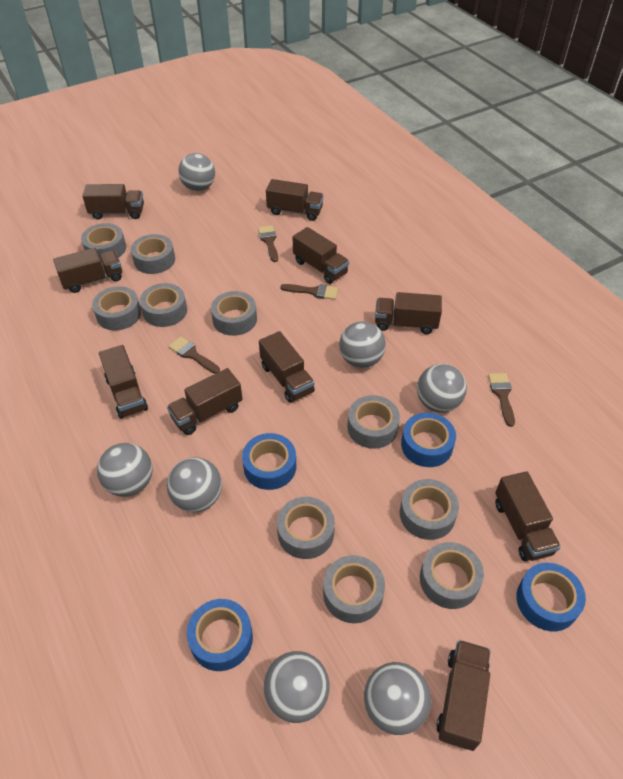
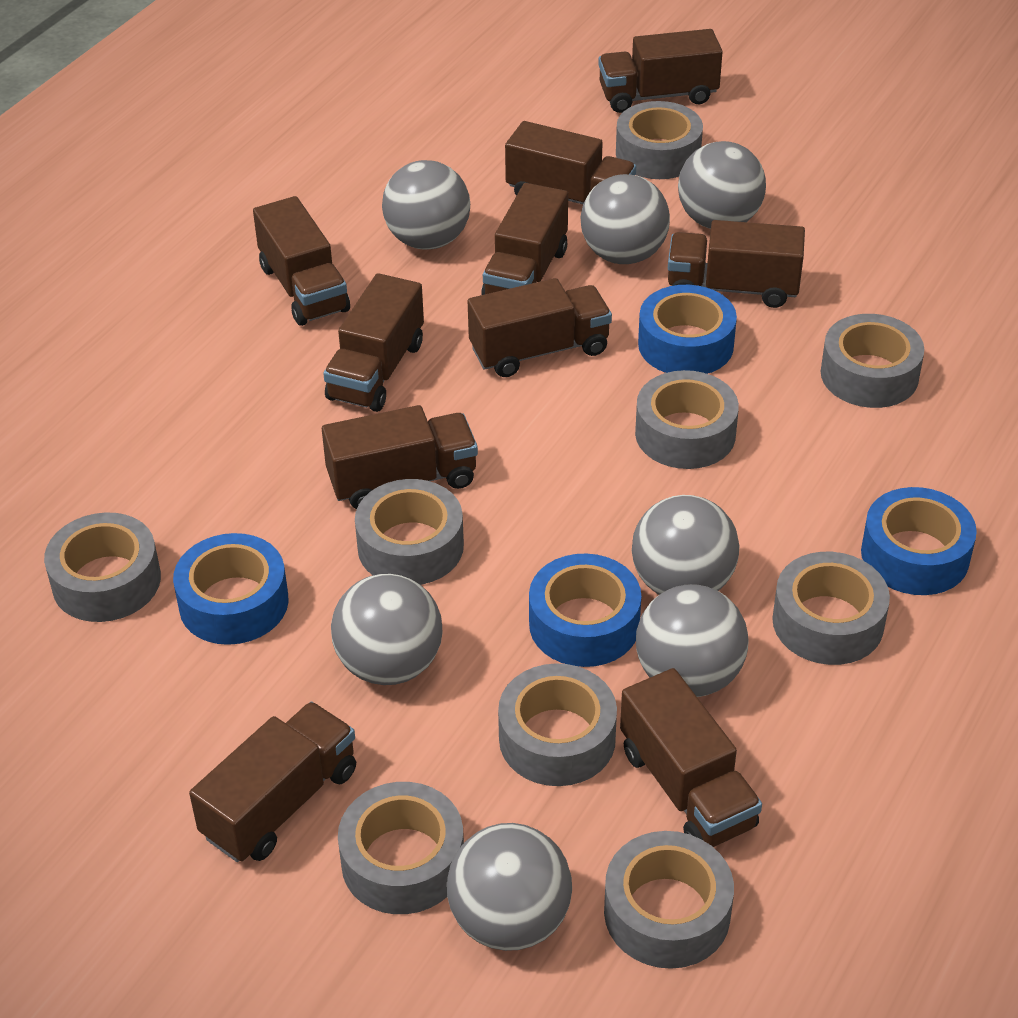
brown brush: 4 -> 0
grey tape: 10 -> 9

